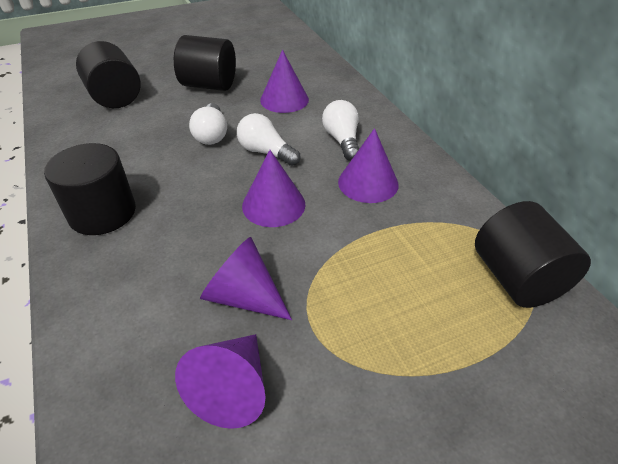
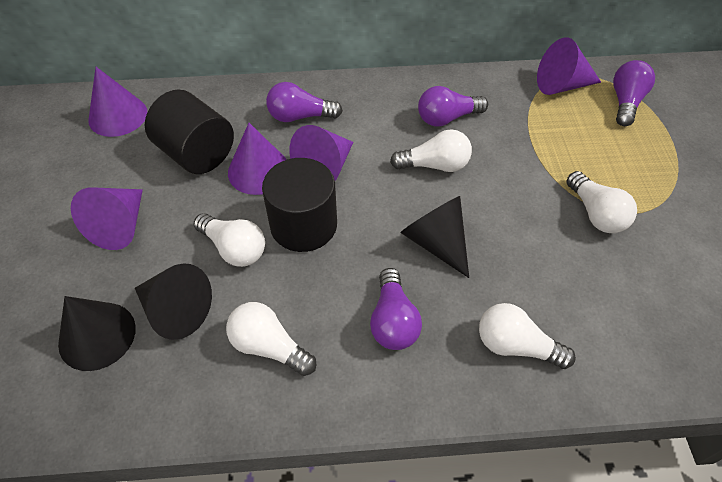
black cone: 0 -> 3
black cylinder: 4 -> 2
purple light bulb: 0 -> 4
white light bulb: 3 -> 5

